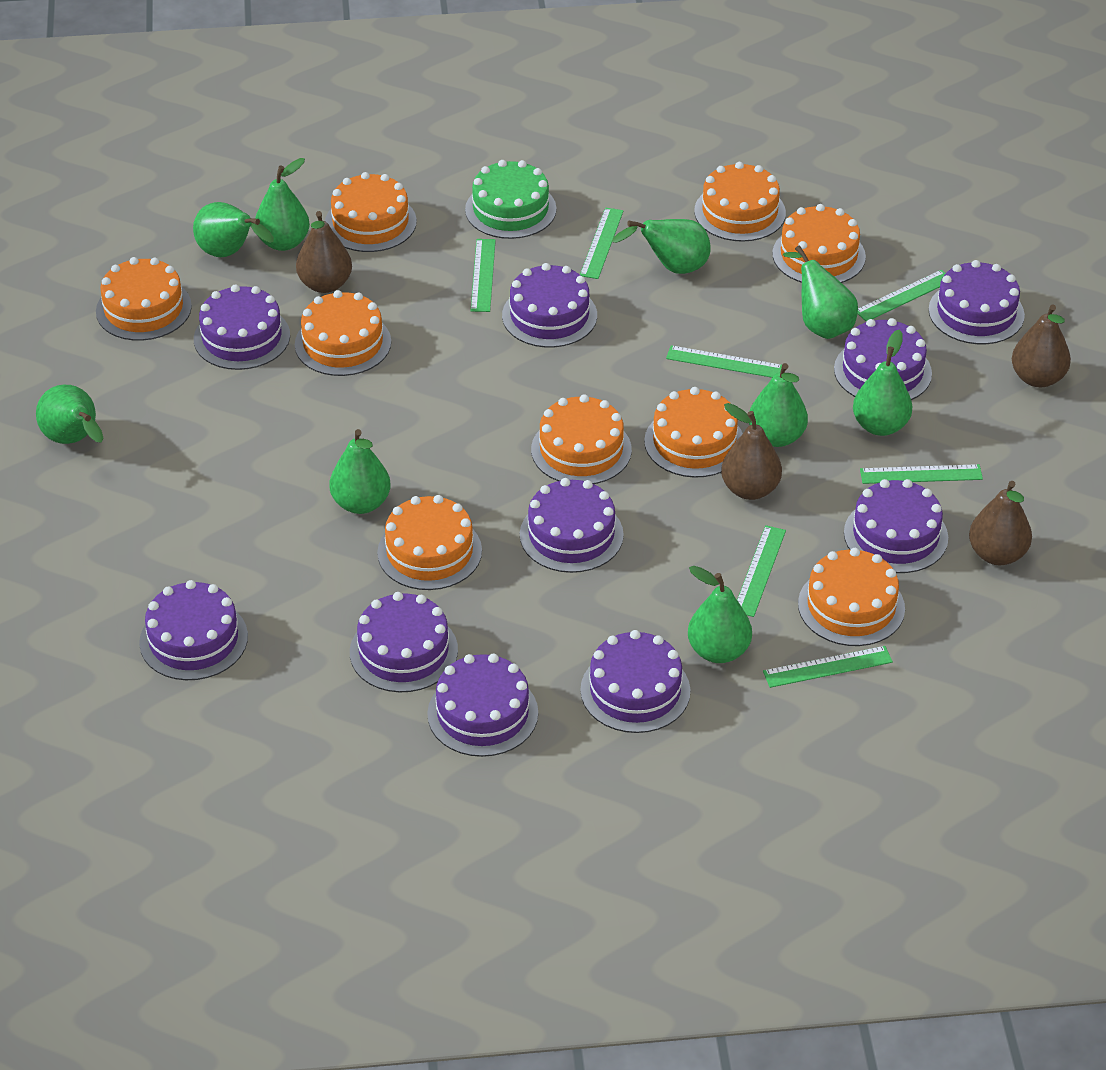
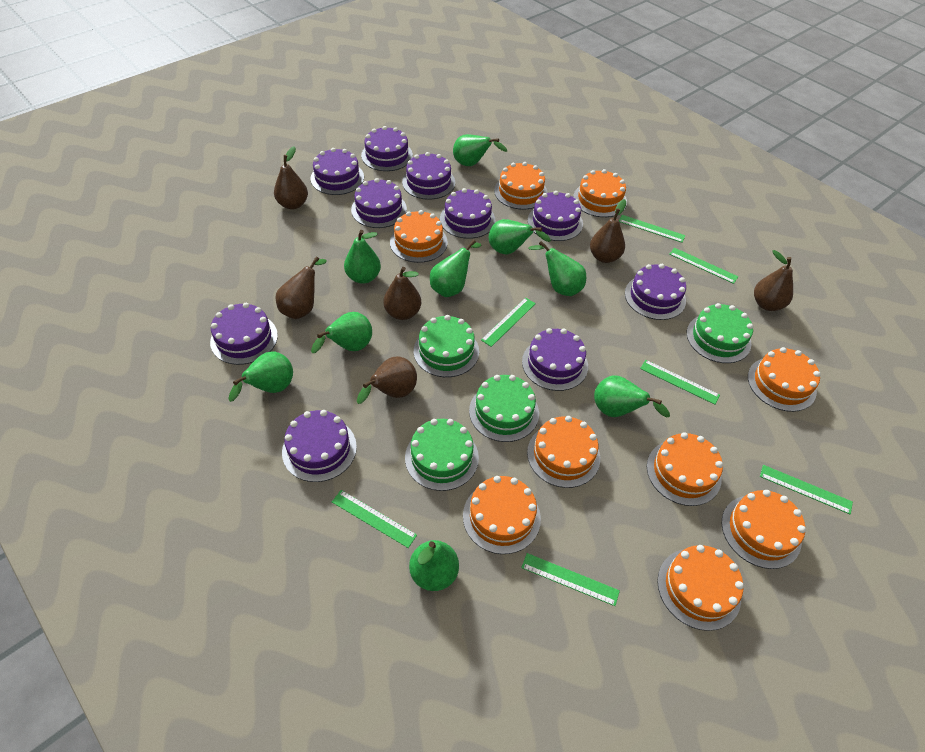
brown pear: 4 -> 6
green cake: 1 -> 4

